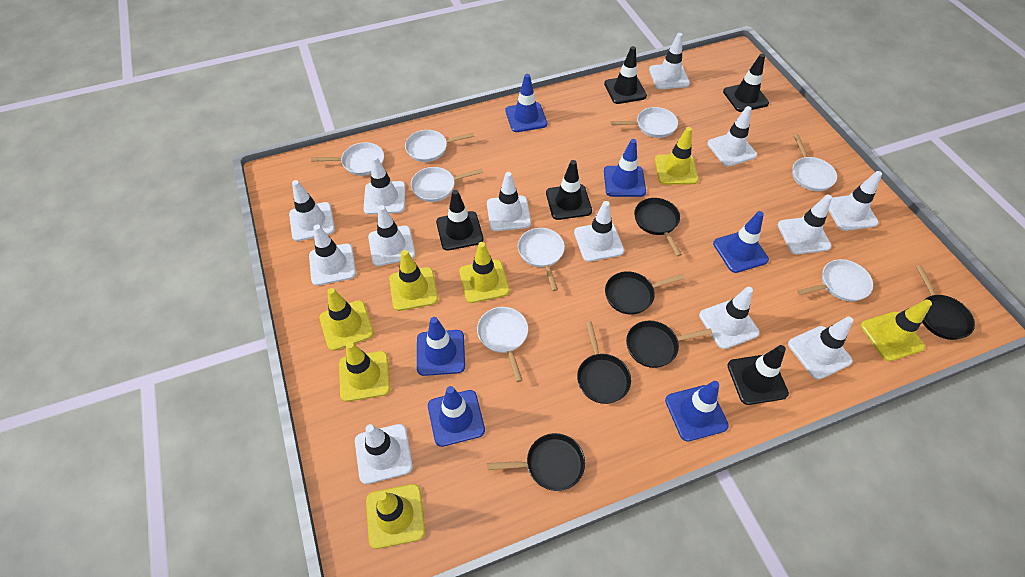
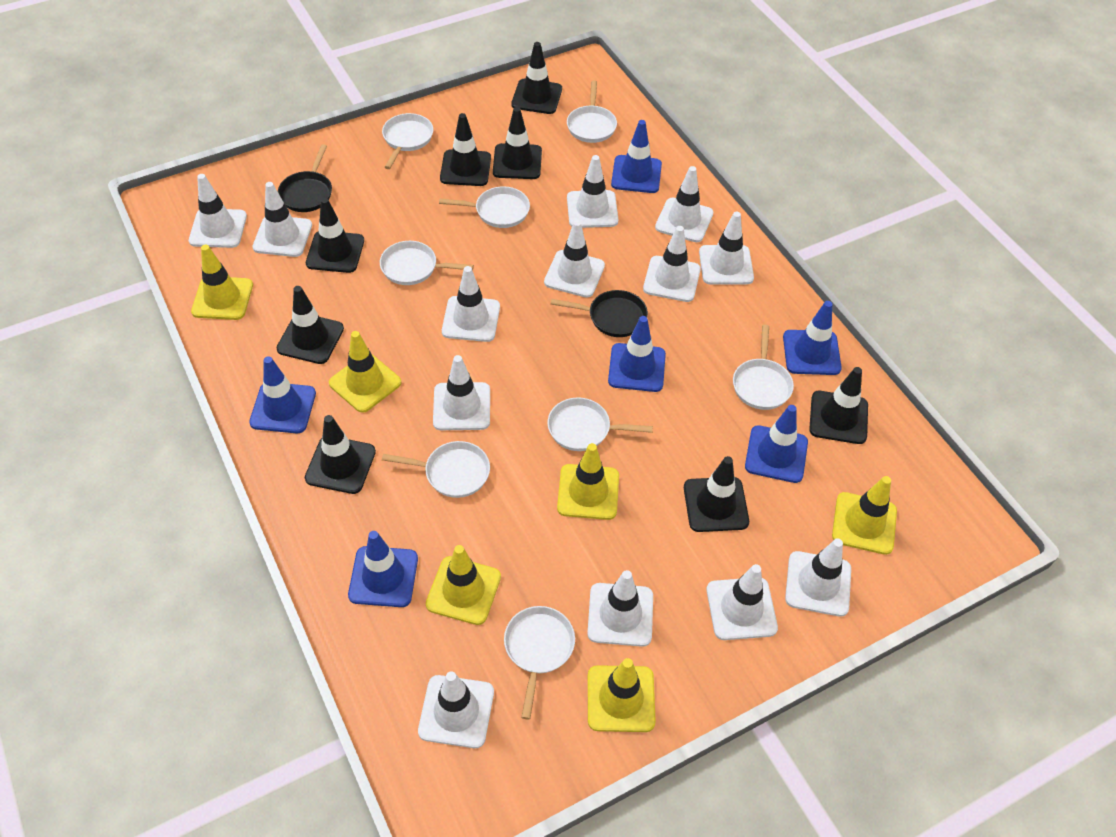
black pan: 6 -> 2
black traffic cone: 5 -> 8
yellow traffic cone: 7 -> 6

